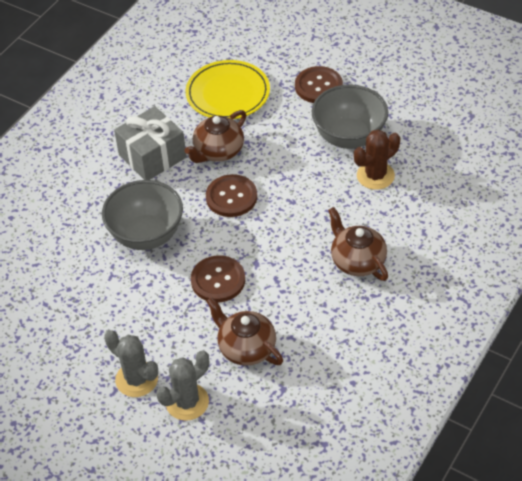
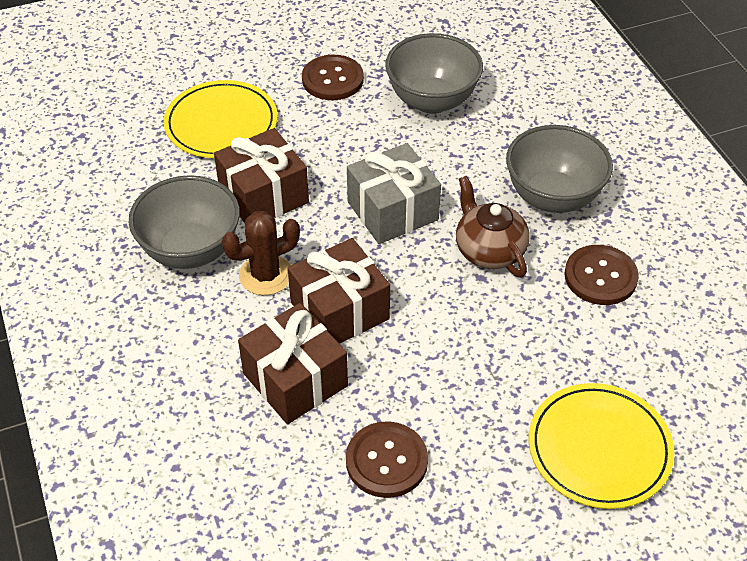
brown gift: 0 -> 3
brown teapot: 3 -> 1
grey bowl: 2 -> 3
grey cactus: 2 -> 0
yellow plate: 1 -> 2

